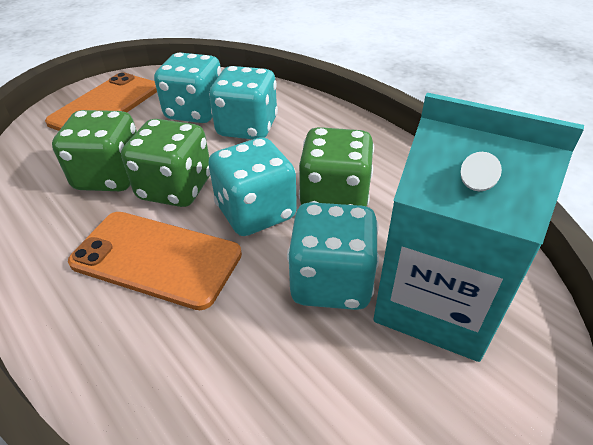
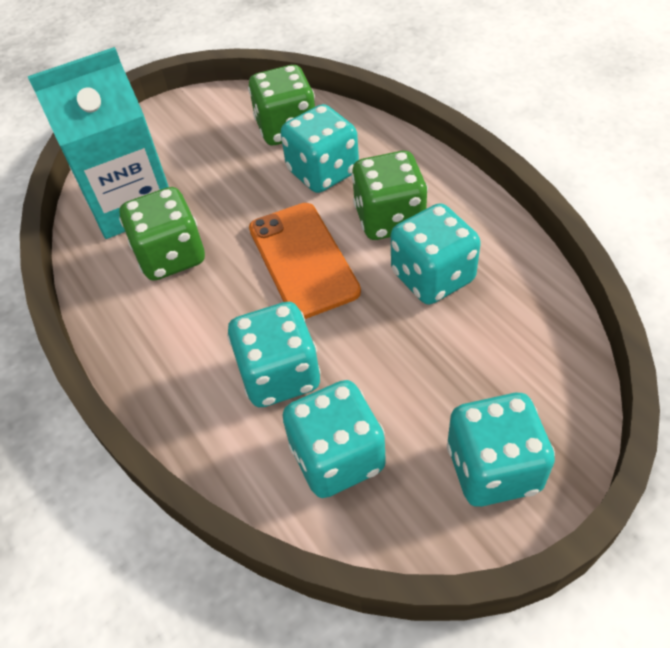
orange phone: 2 -> 1
turquoise dice: 4 -> 5

